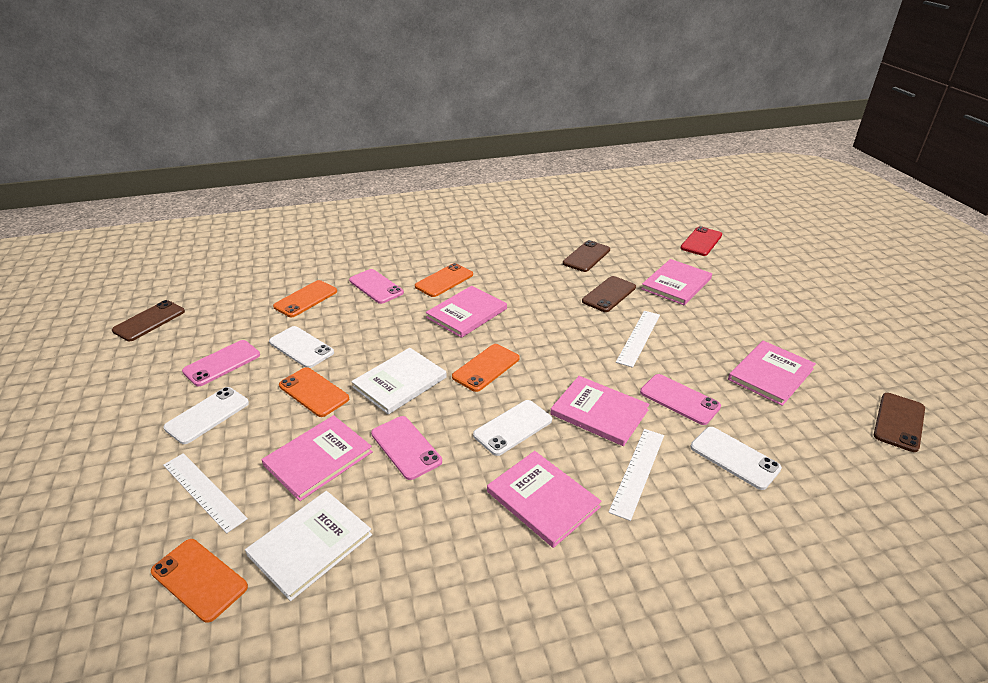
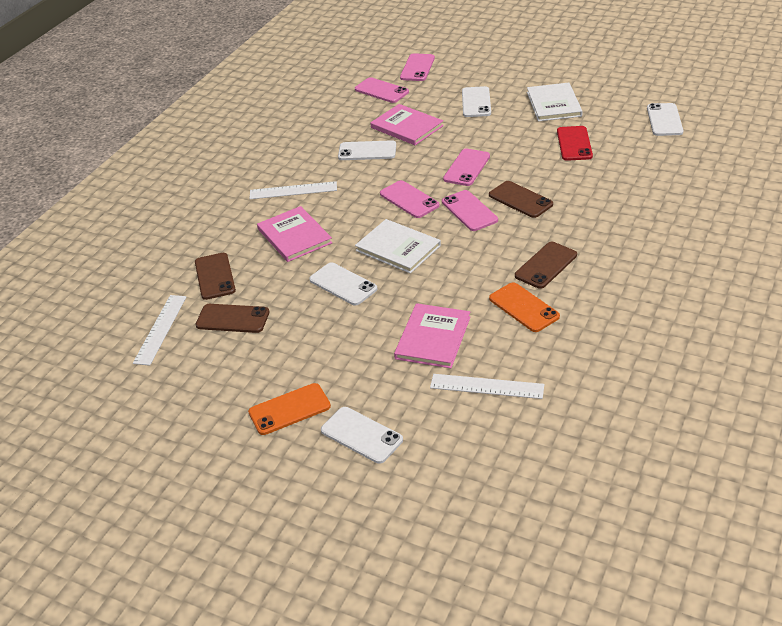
orange phone: 5 -> 2
pink book: 6 -> 3
pink phone: 4 -> 5
white phone: 4 -> 5

